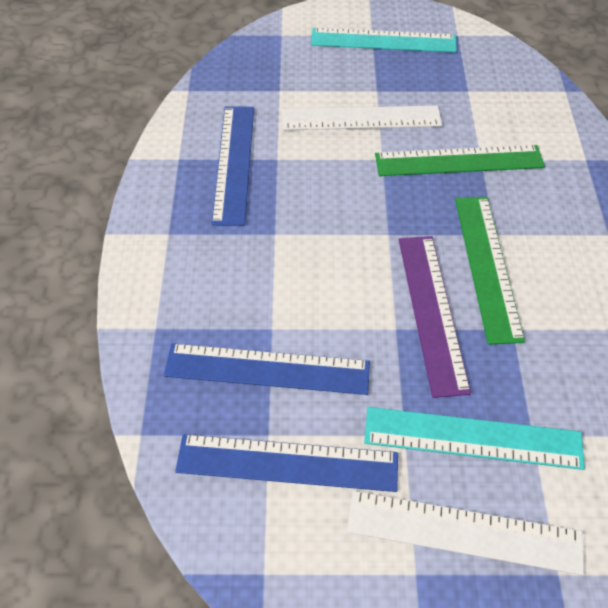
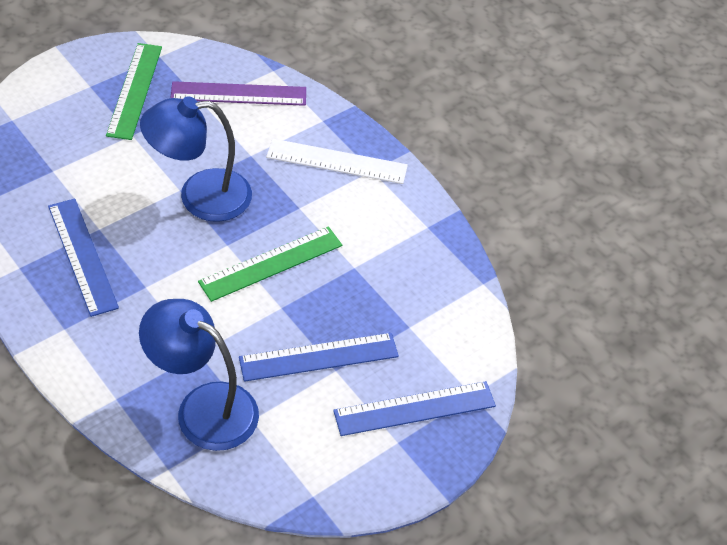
blue lamp: 0 -> 2
turquoise ruler: 2 -> 0
white ruler: 2 -> 1

